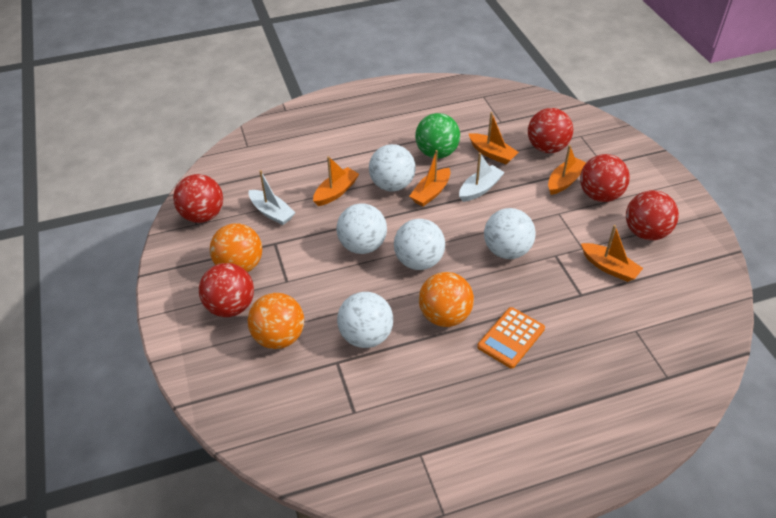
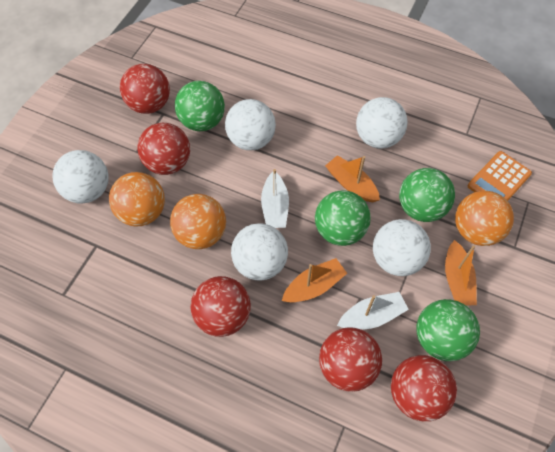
green ball: 1 -> 4
orange boat: 5 -> 3

